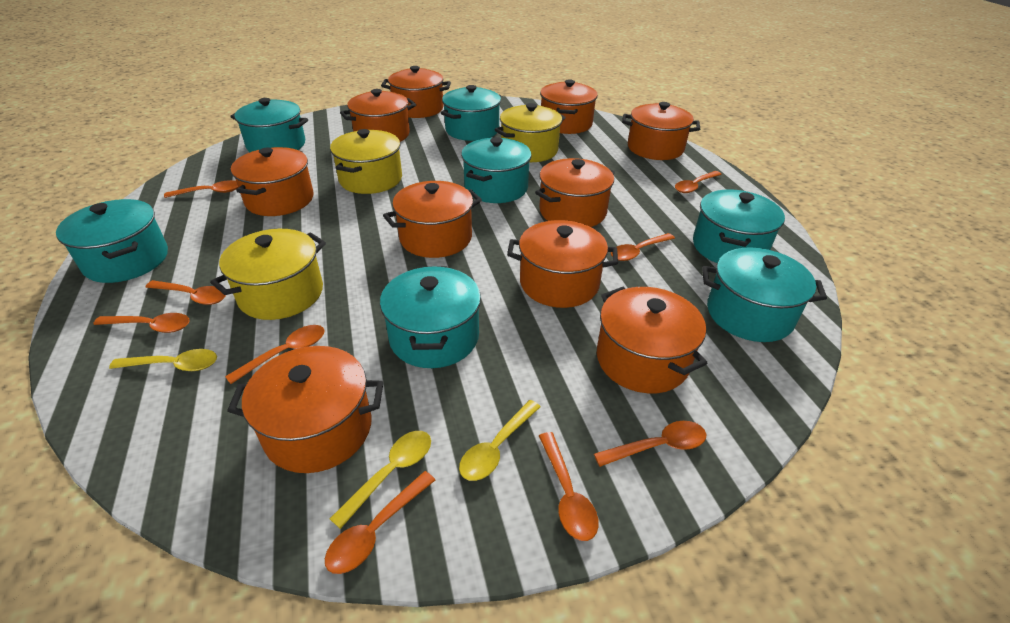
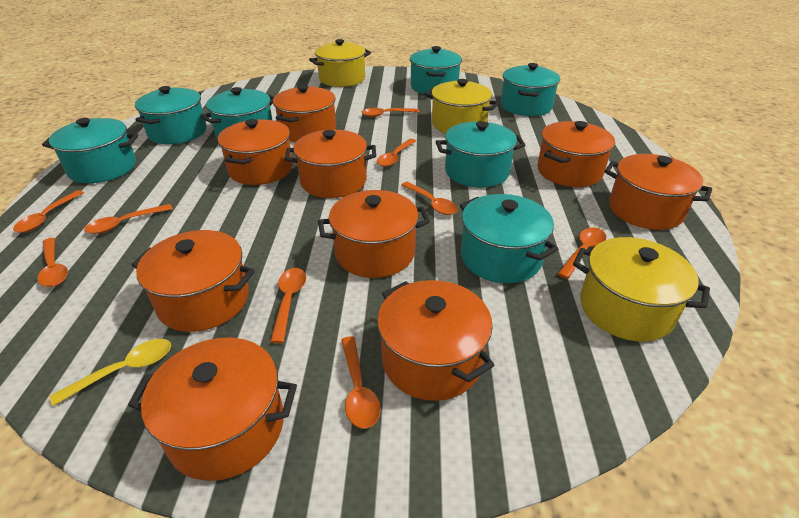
orange pot: 10 -> 9
yellow spoon: 3 -> 1

